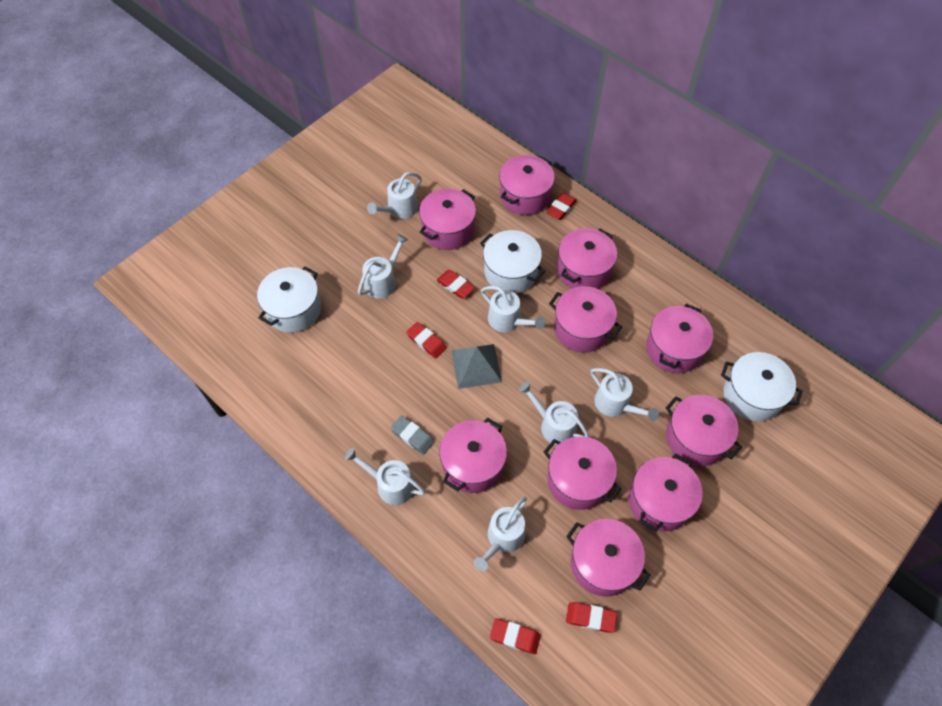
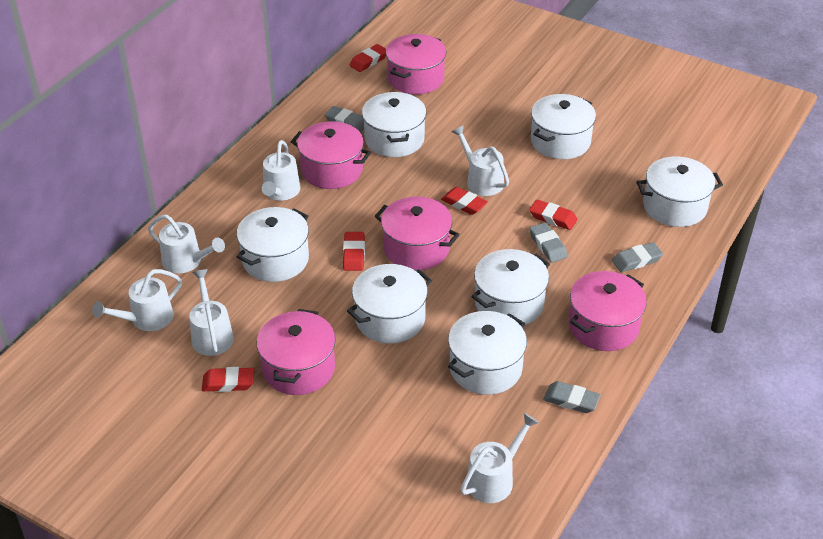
grey eraser: 1 -> 4
grey pyramid: 1 -> 0
pink pot: 10 -> 5
white pot: 3 -> 7
white watering can: 7 -> 6

